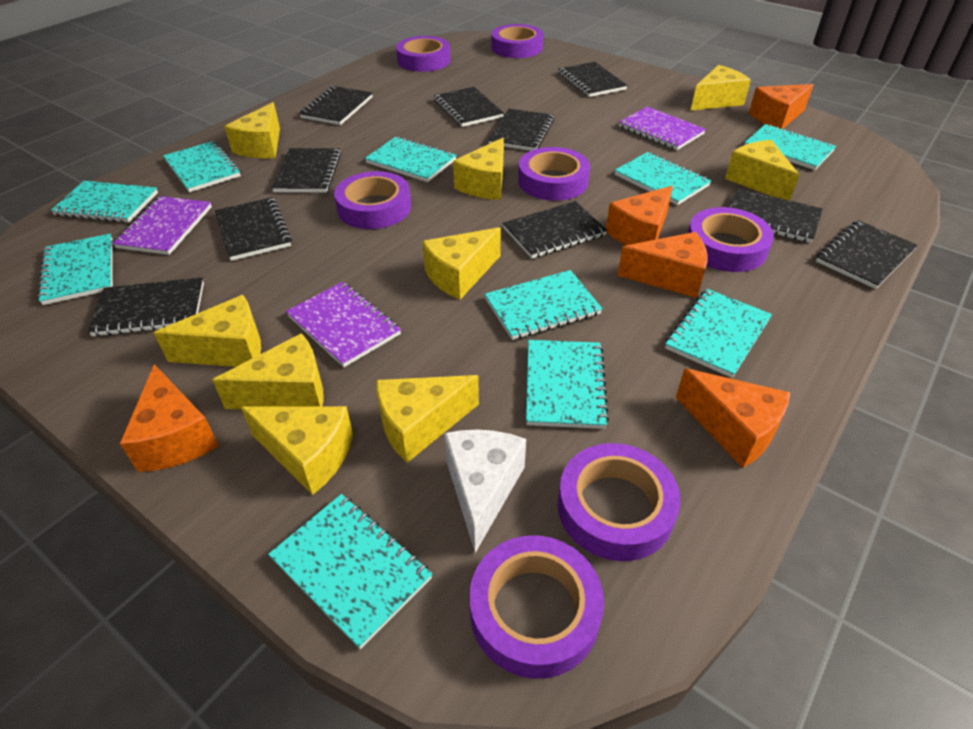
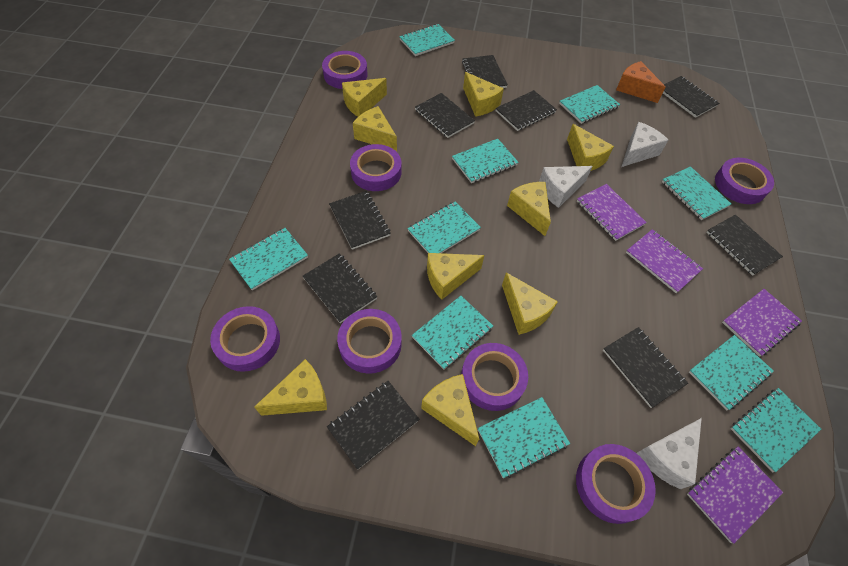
black notebook: 10 -> 9
orange cheese: 5 -> 1
purple notebook: 3 -> 4
white cheese: 1 -> 3

